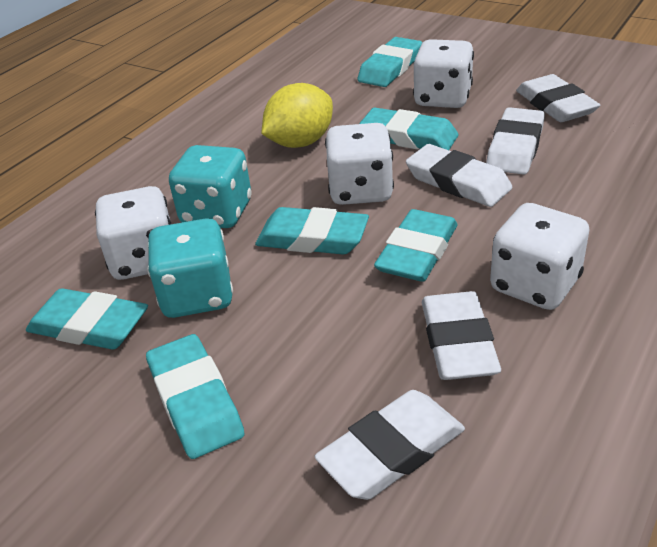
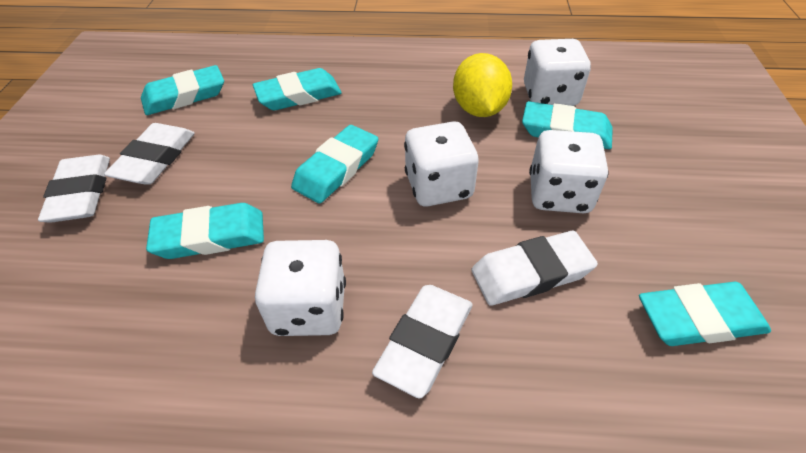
turquoise dice: 2 -> 0
white eraser: 5 -> 4

